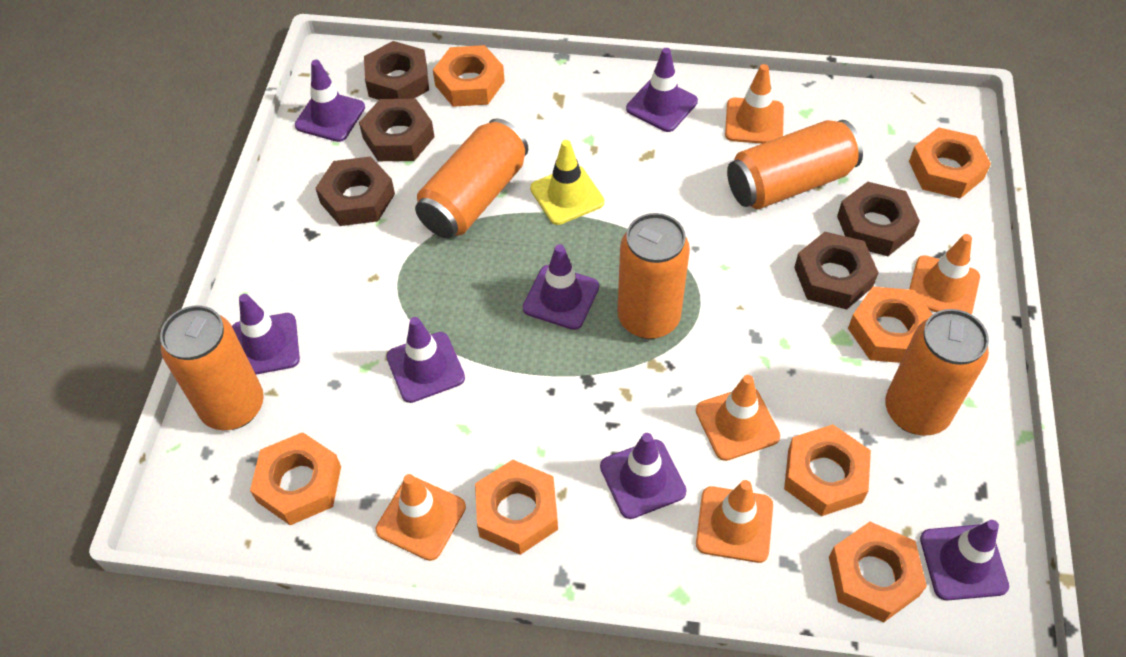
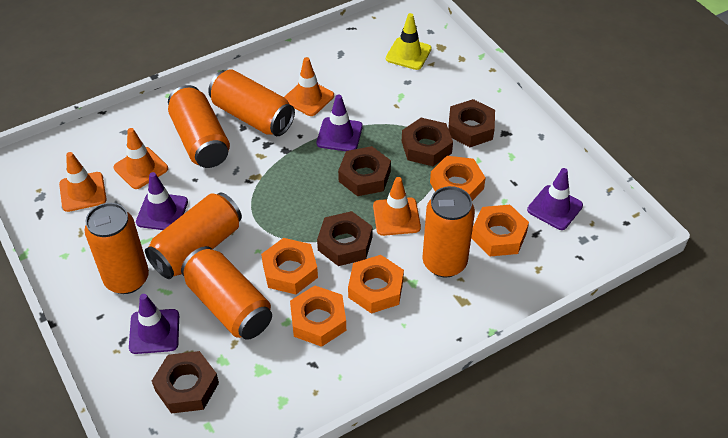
orange can: 5 -> 6
orange nut: 7 -> 5
orange traffic cone: 5 -> 4
purple traffic cone: 7 -> 4

